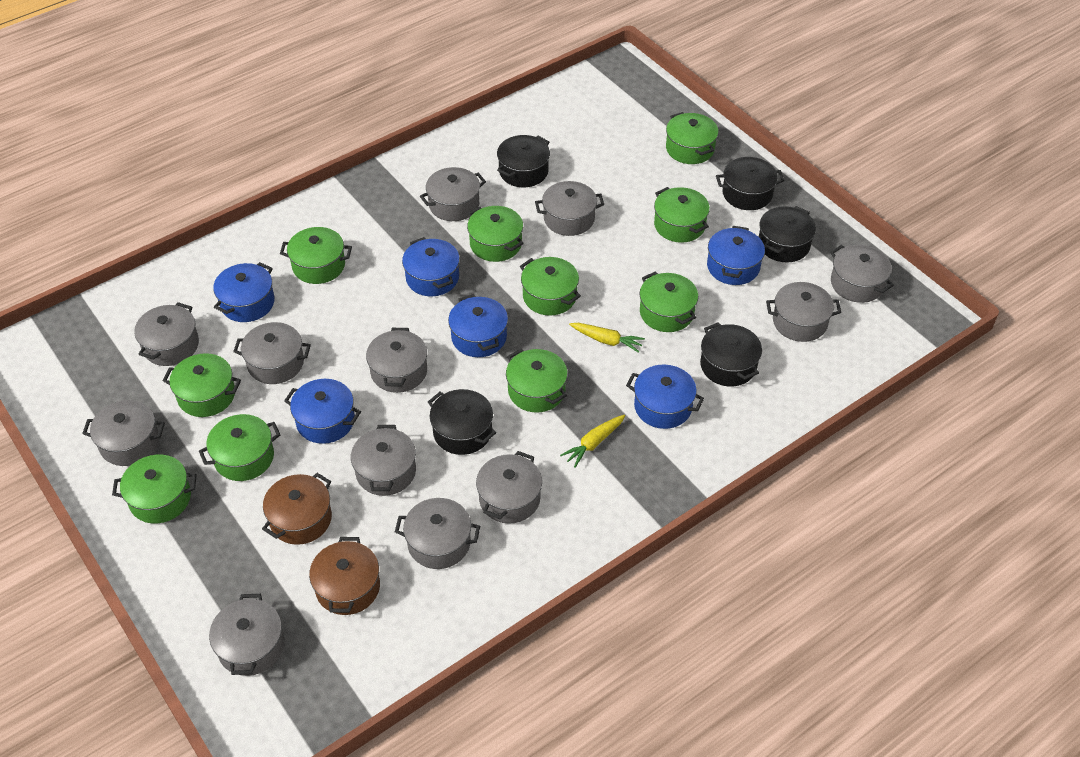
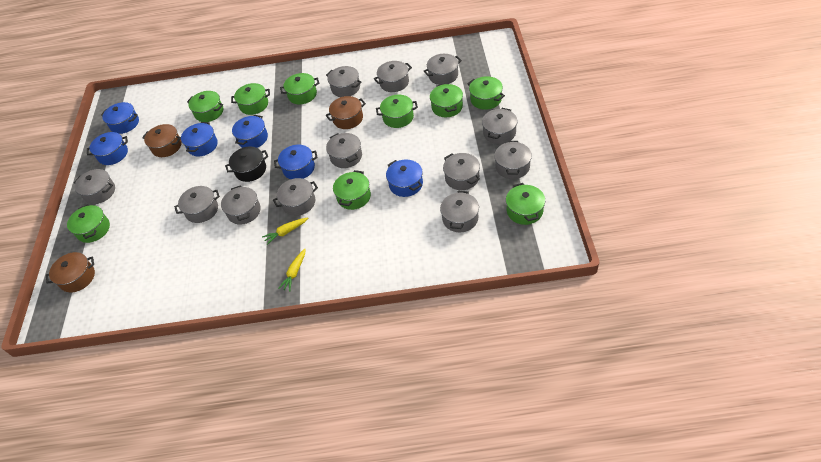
black pot: 5 -> 1
brown pot: 2 -> 3
green pot: 10 -> 9

